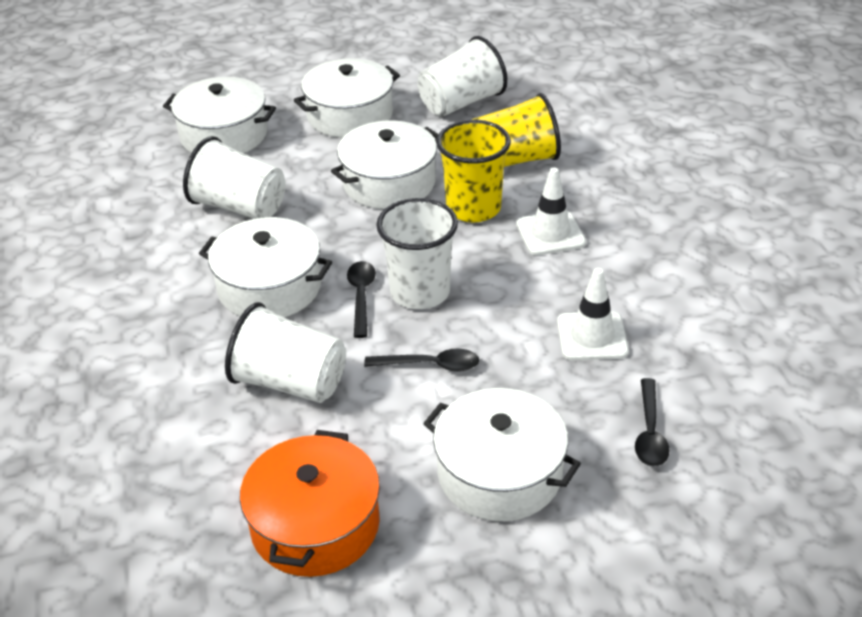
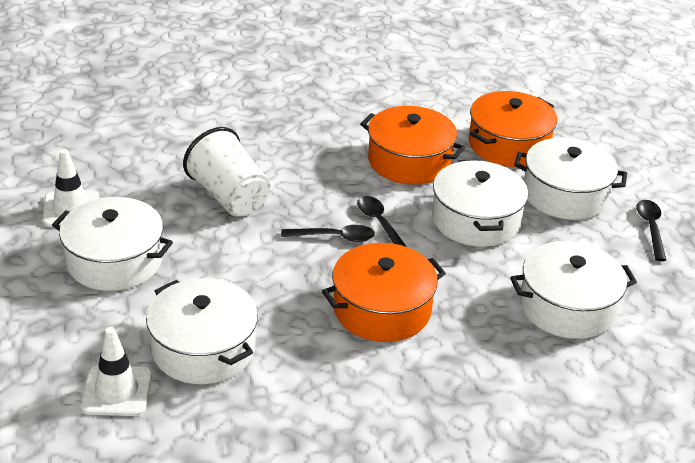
orange pot: 1 -> 3
white cup: 4 -> 1
yellow cup: 2 -> 0

